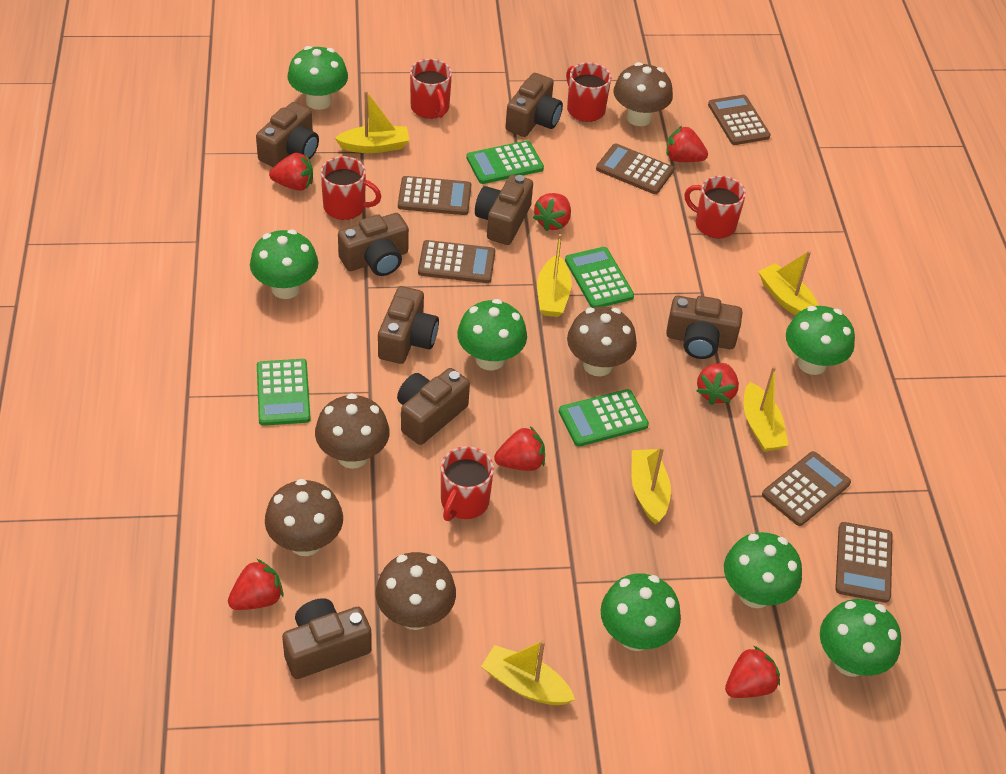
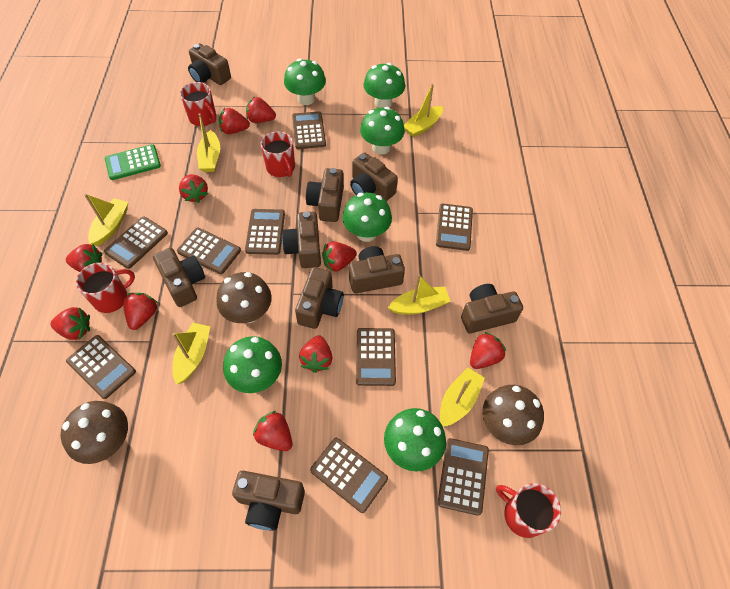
brown calculator: 6 -> 9
brown camera: 8 -> 9
brown mushroom: 5 -> 3
green calculator: 4 -> 1
green mushroom: 7 -> 6
red mug: 5 -> 4
red strawberry: 7 -> 10

